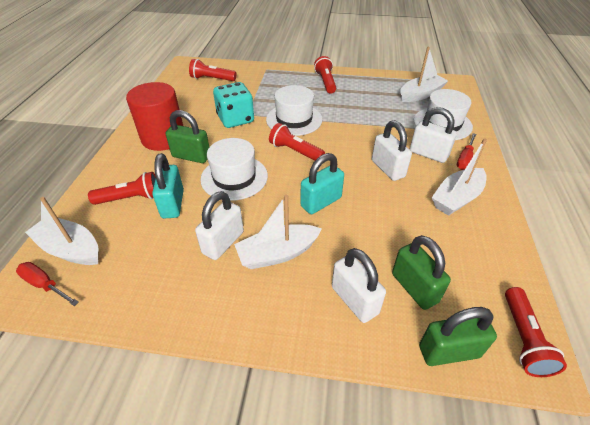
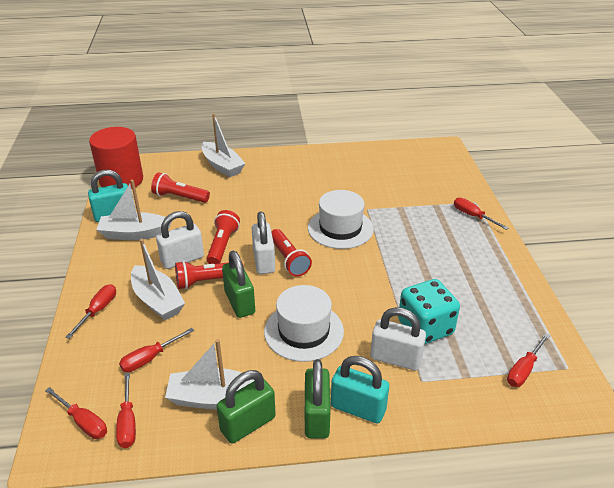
red flashlight: 5 -> 4
red screwdriver: 2 -> 6
white hat: 3 -> 2
white padlock: 4 -> 3

